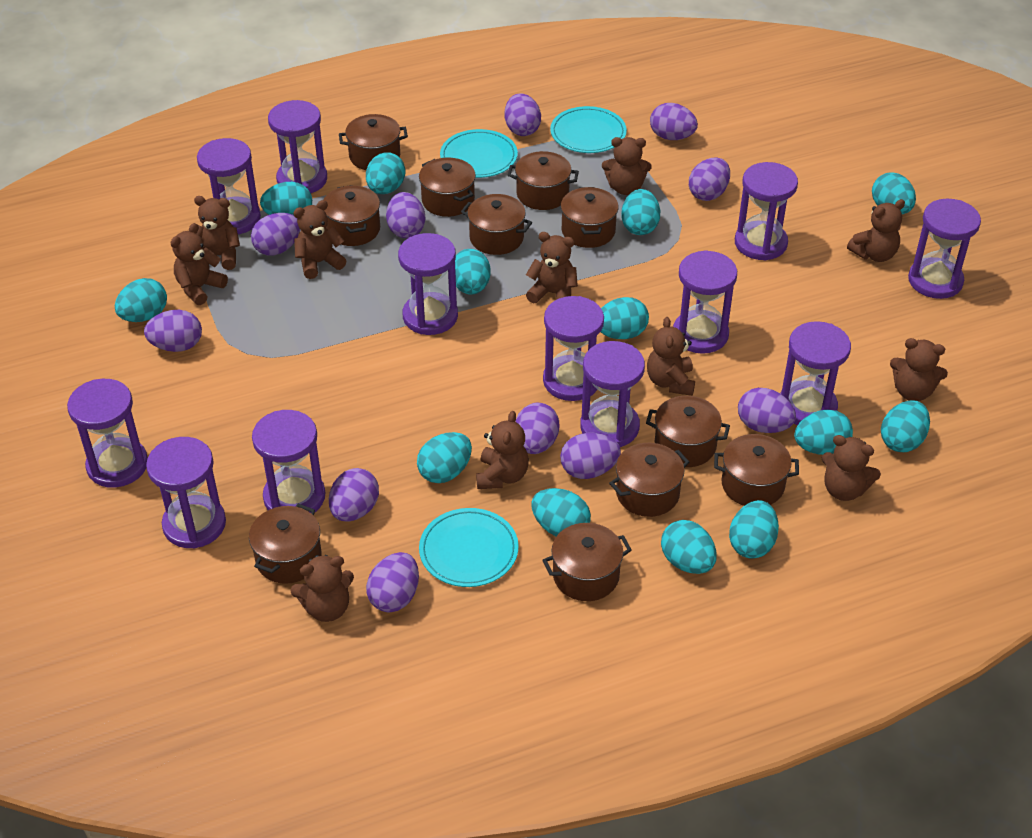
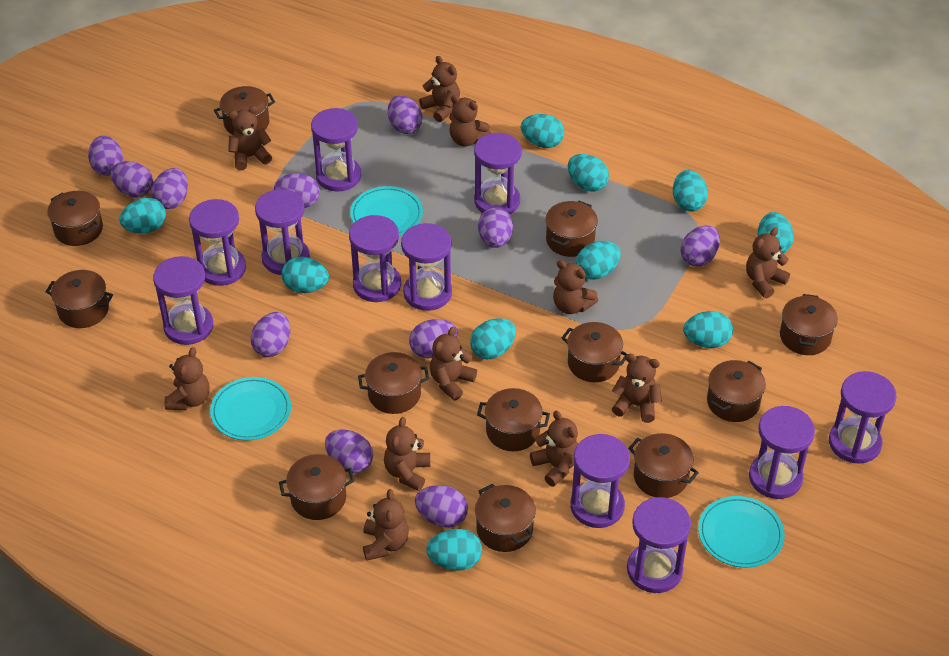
brown pot: 11 -> 12
purple hourglass: 12 -> 11
turquoise egg: 13 -> 10

